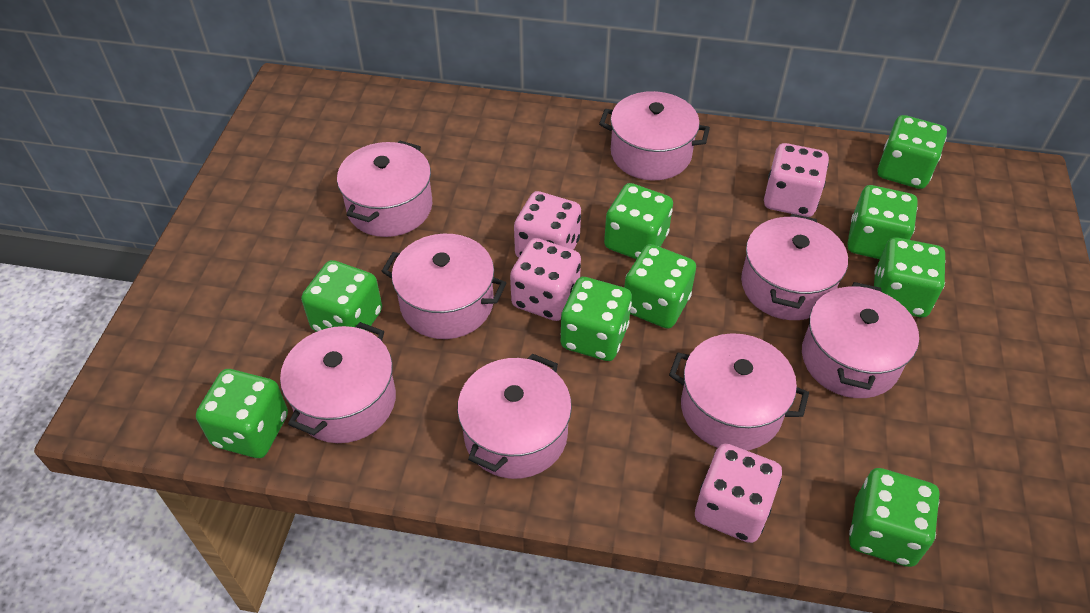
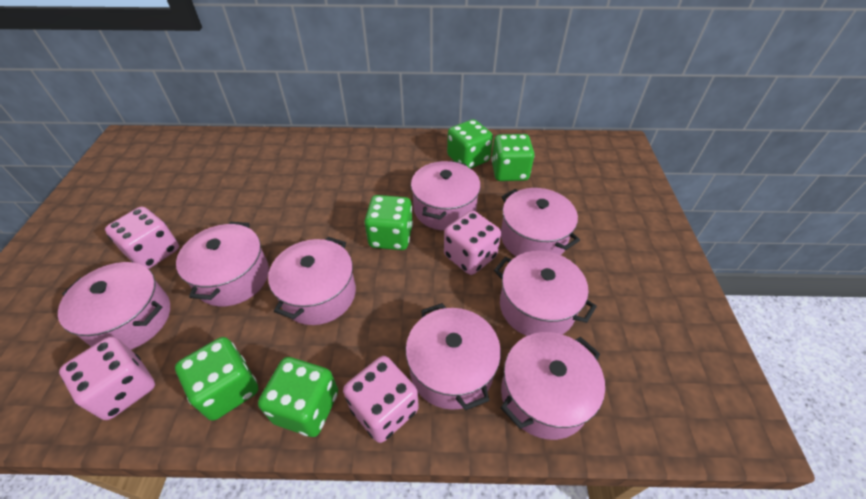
green dice: 9 -> 5

